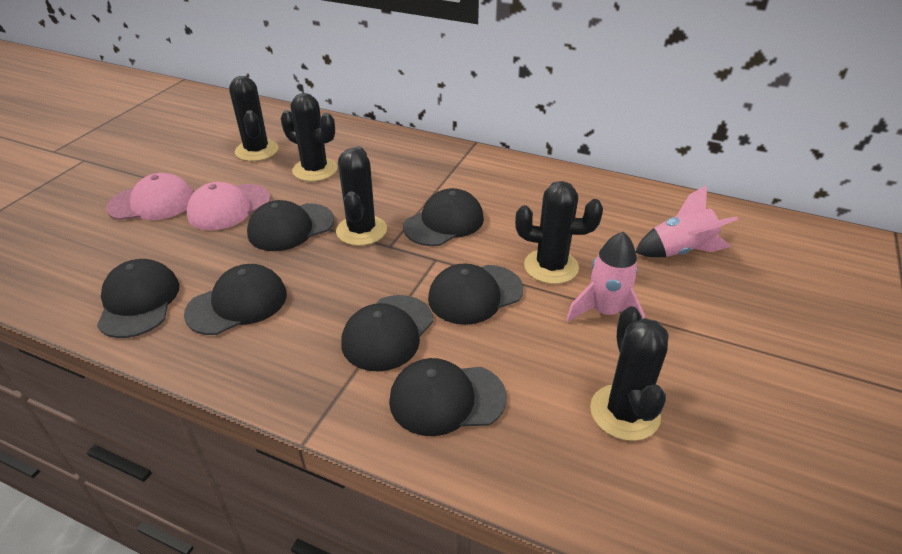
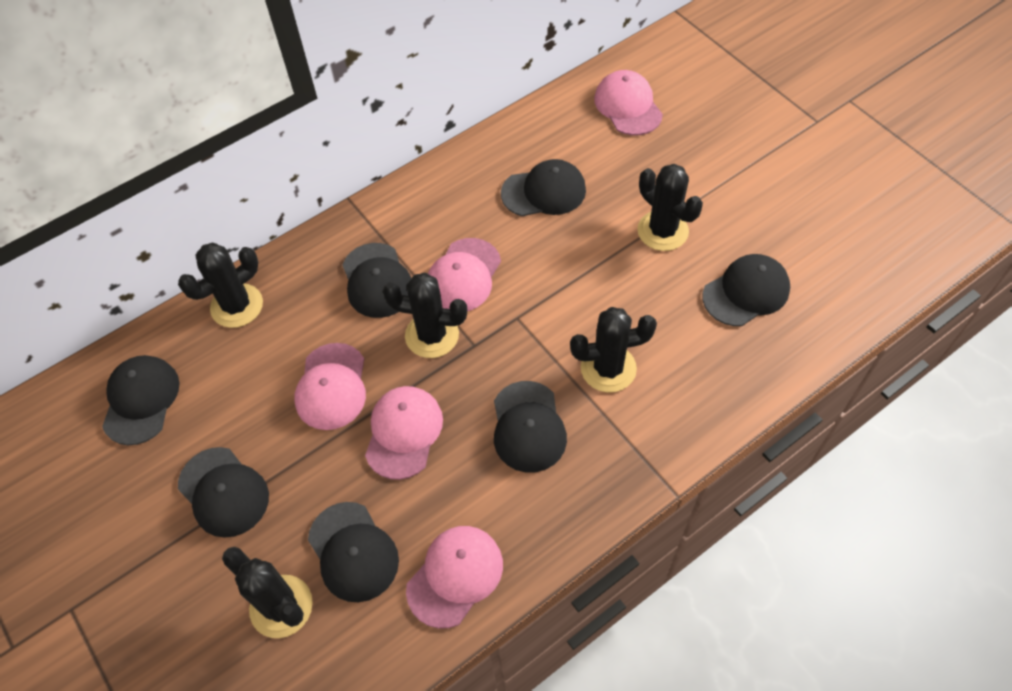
pink cap: 2 -> 5
pink rocket: 2 -> 0

